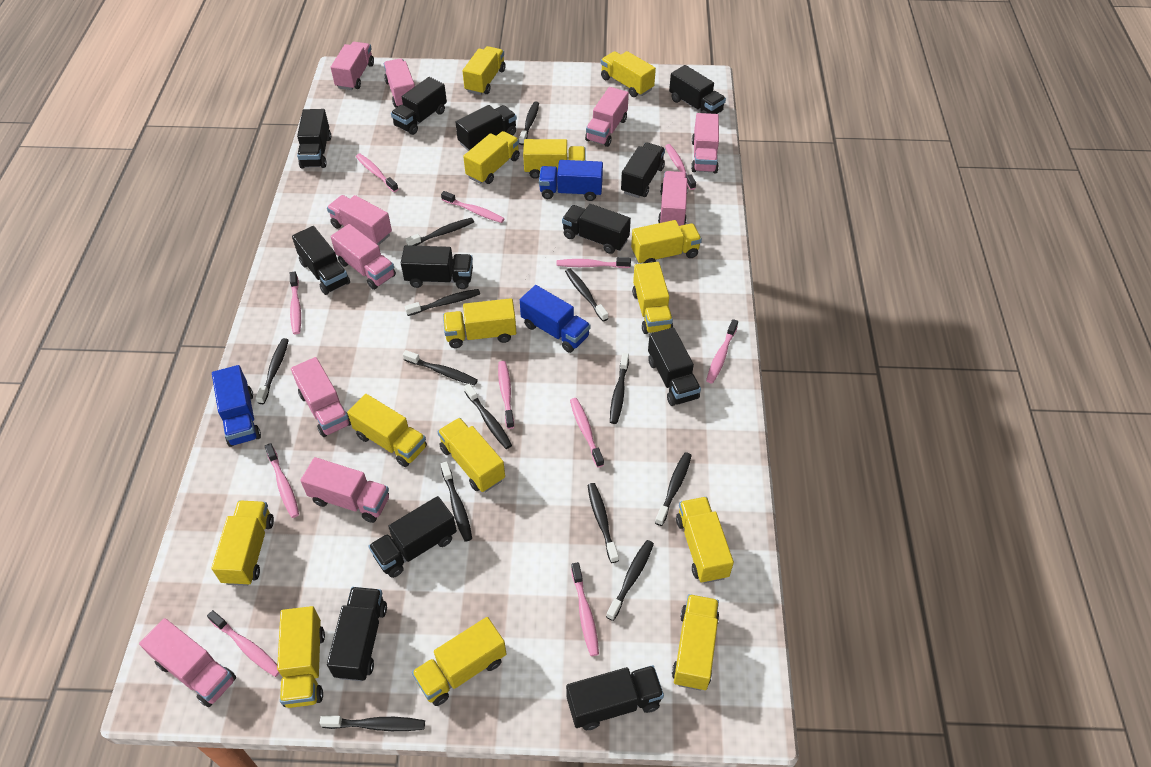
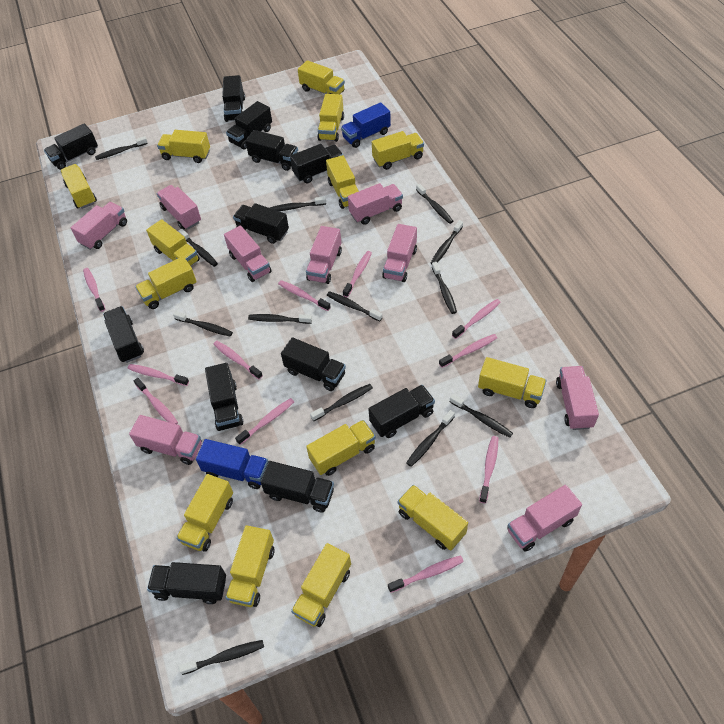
blue truck: 3 -> 2
pink truck: 10 -> 9

